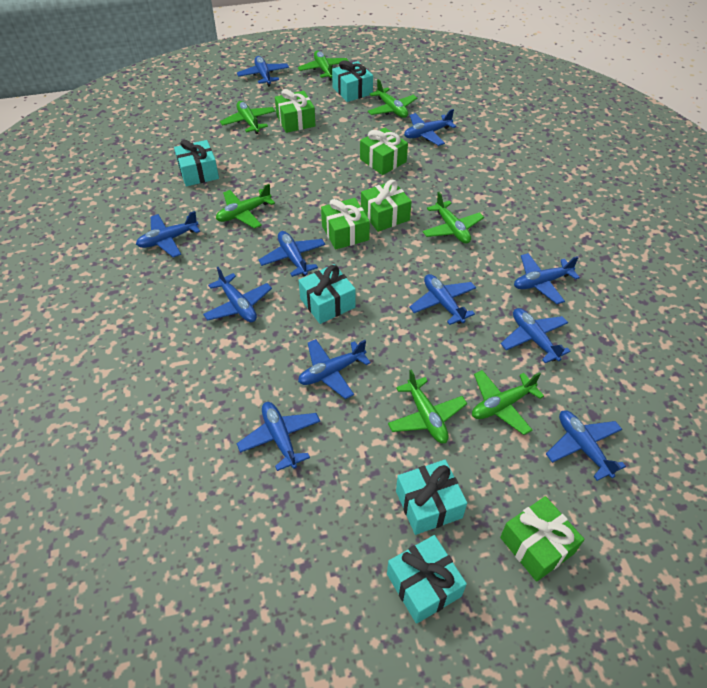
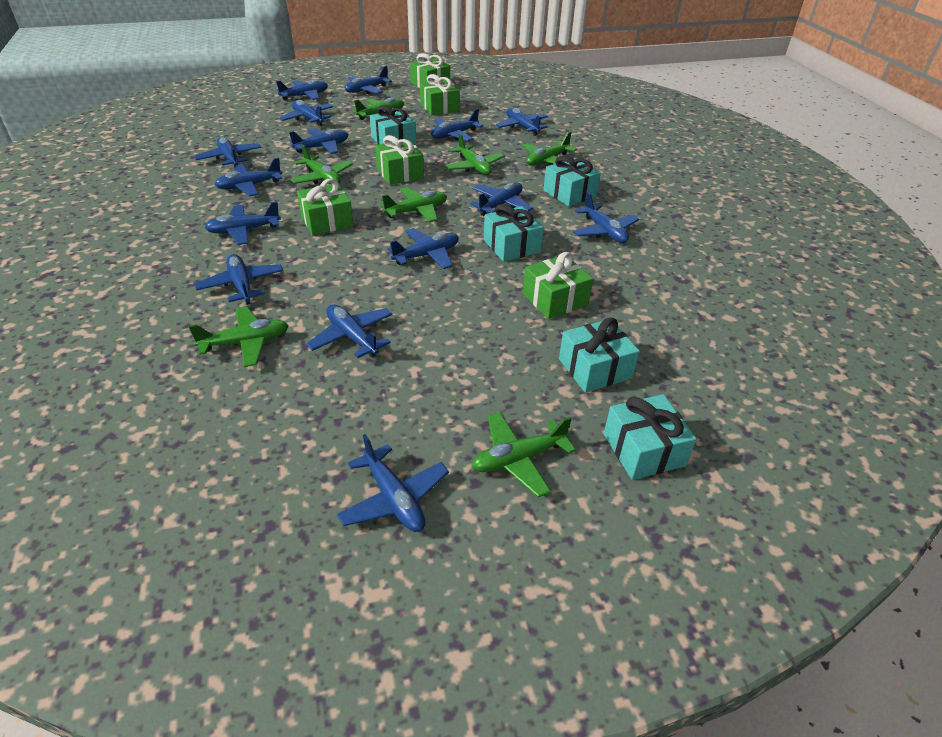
blue plane: 11 -> 15

